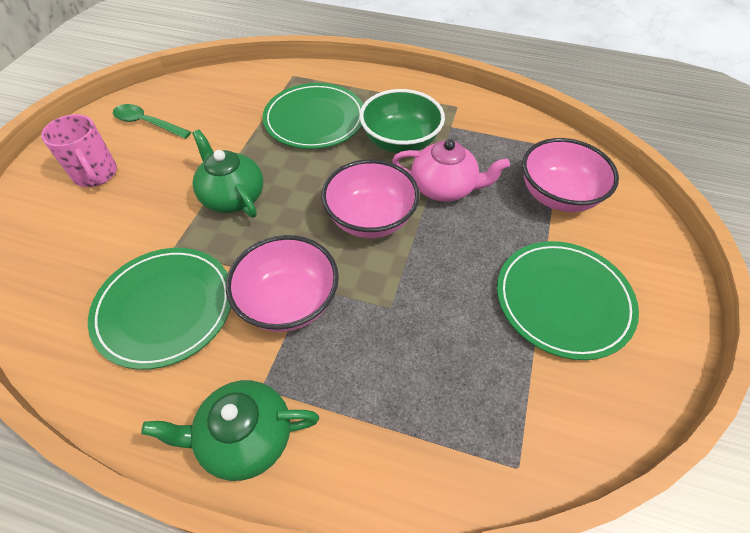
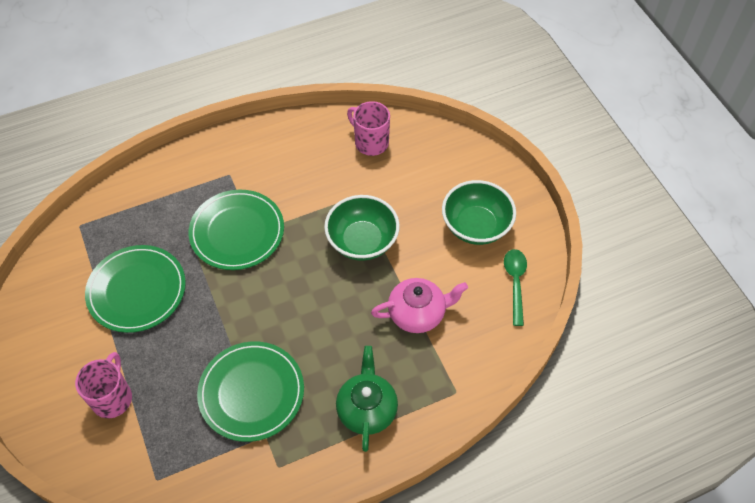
green bowl: 1 -> 2
green teapot: 2 -> 1
pink bowl: 3 -> 0
pink mug: 1 -> 2

